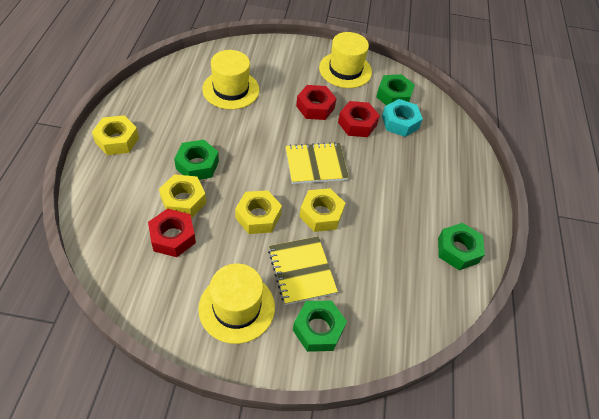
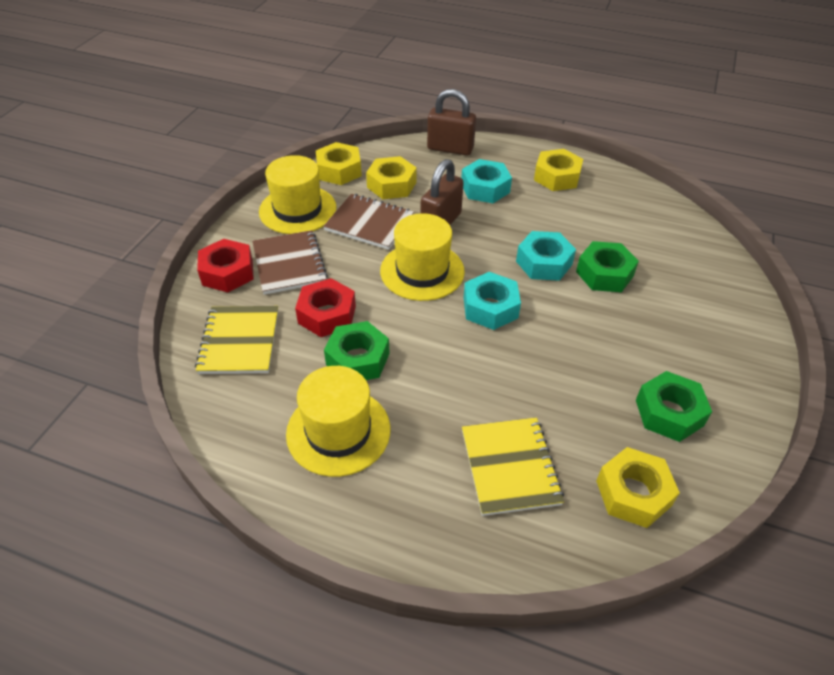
brown notebook: 0 -> 2
brown padlock: 0 -> 2
green nut: 4 -> 3
red nut: 3 -> 2
turquoise nut: 1 -> 3

